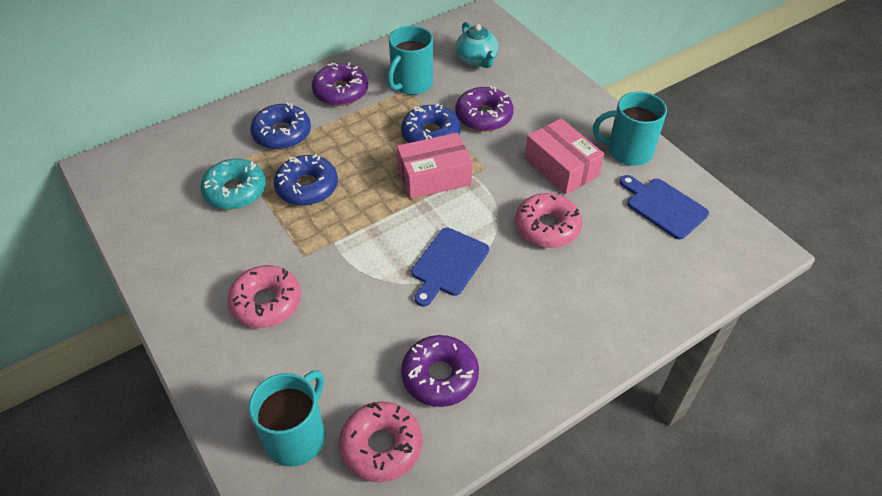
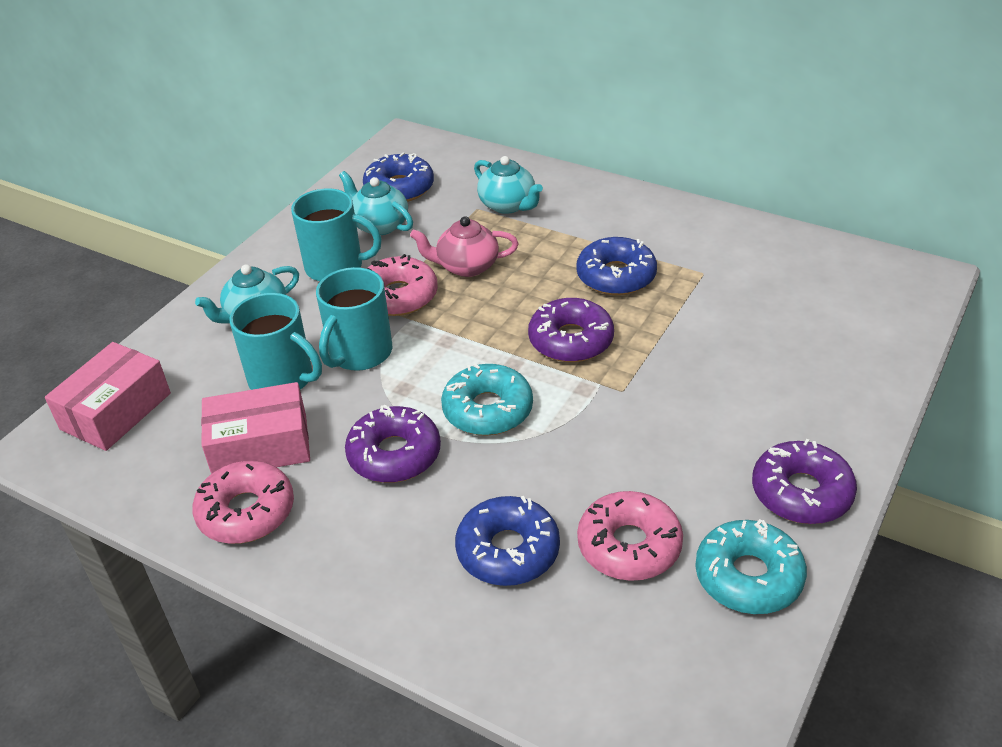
blue cutting board: 2 -> 0
pink teapot: 0 -> 1
turquoise donut: 1 -> 2
turquoise teapot: 1 -> 3

